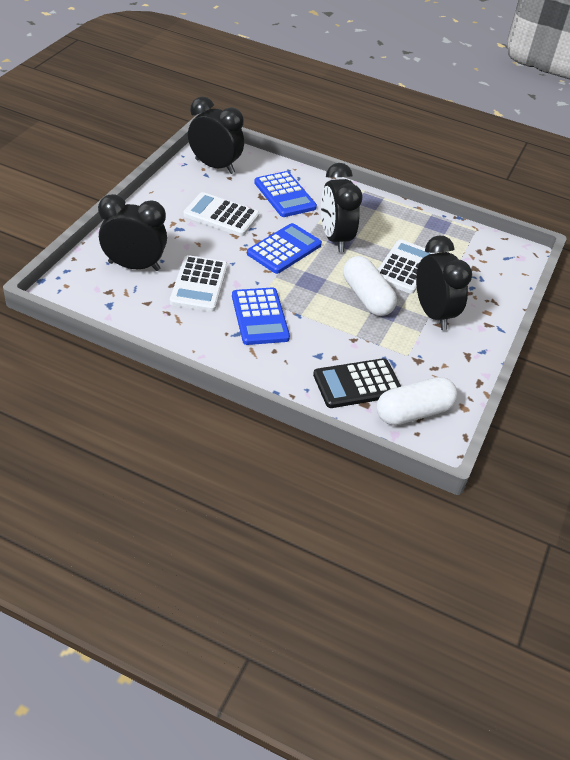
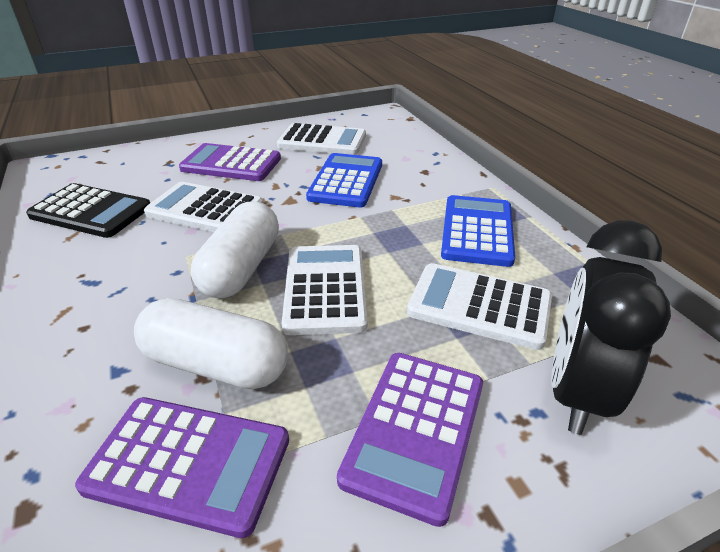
black clock: 4 -> 1
blue calculator: 3 -> 2
purple calculator: 0 -> 3
white calculator: 3 -> 4

